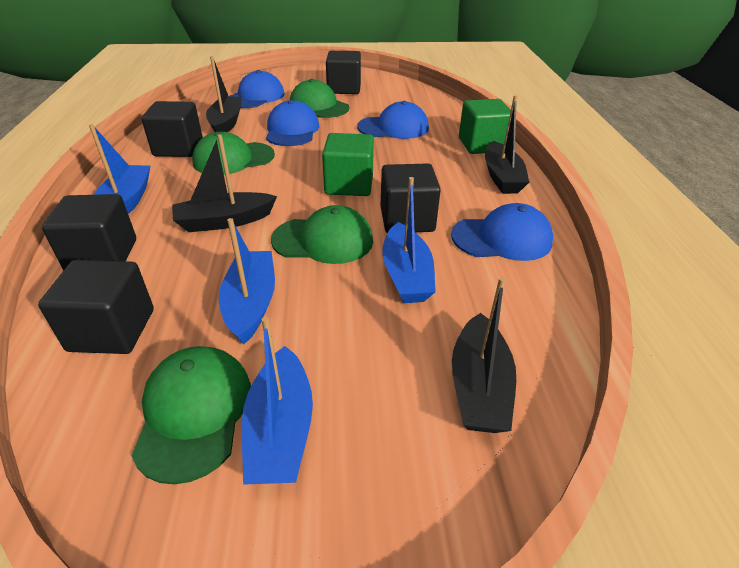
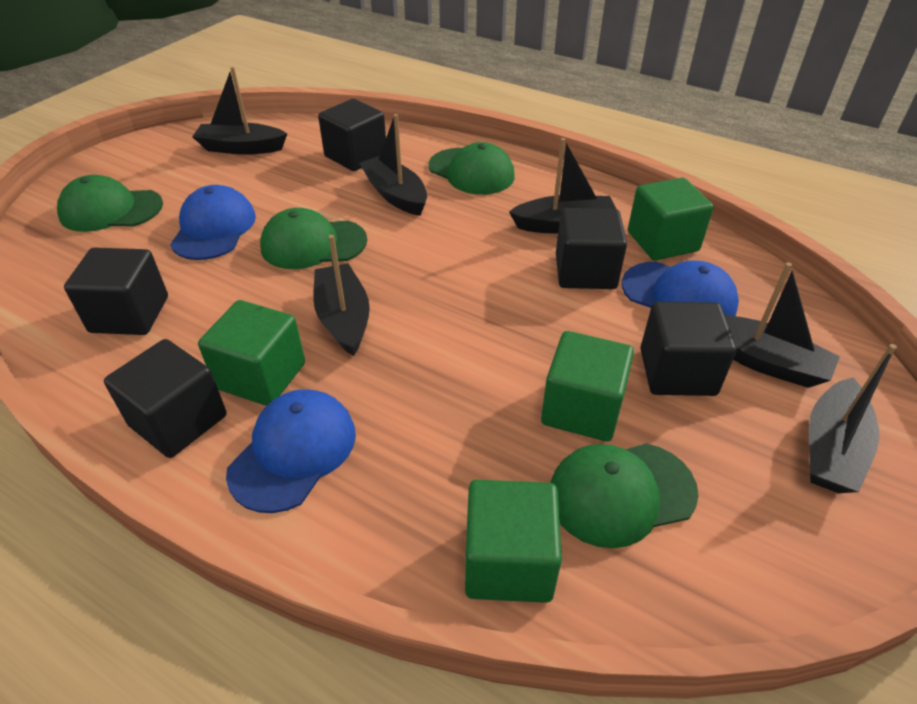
black boat: 4 -> 6
blue boat: 4 -> 0
blue cap: 4 -> 3
green cube: 2 -> 4

